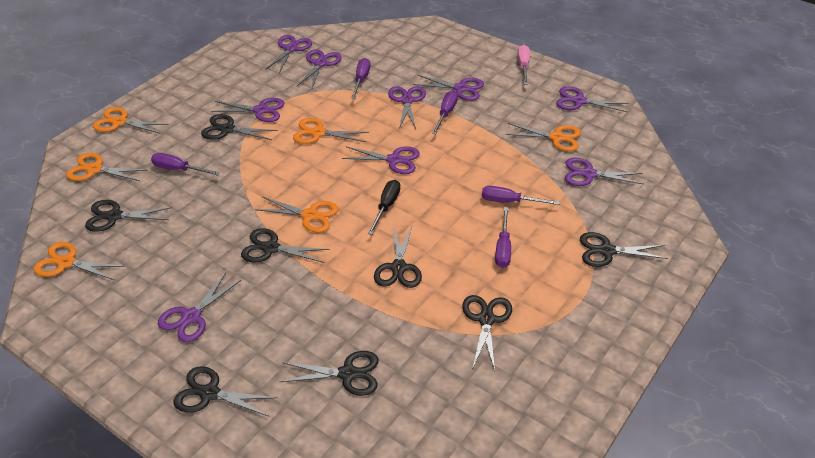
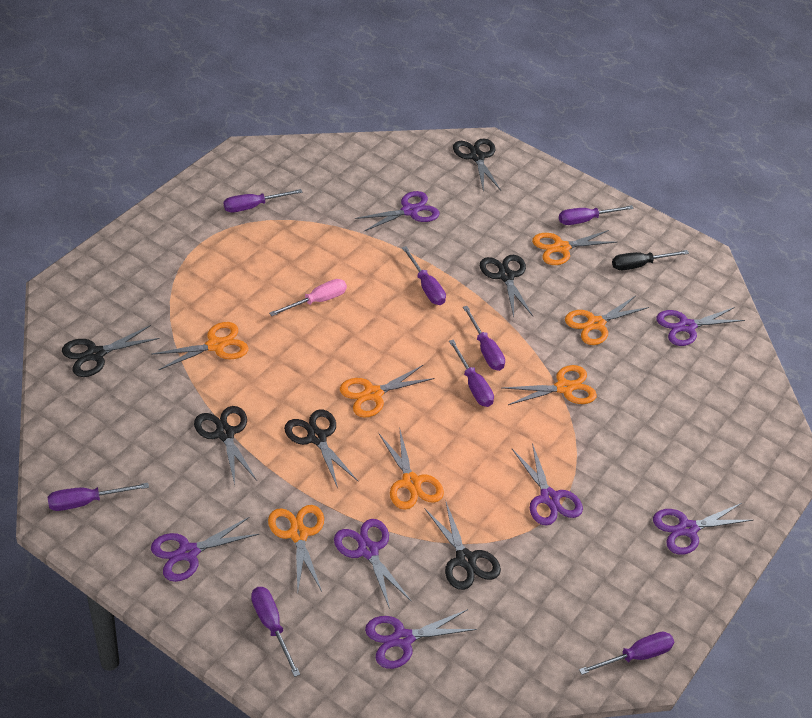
black scissors: 8 -> 6
orange scissors: 6 -> 7
purple scissors: 9 -> 7
purple screwdriver: 5 -> 8

